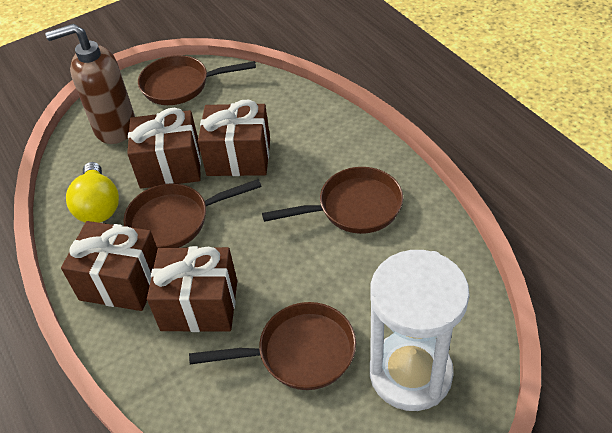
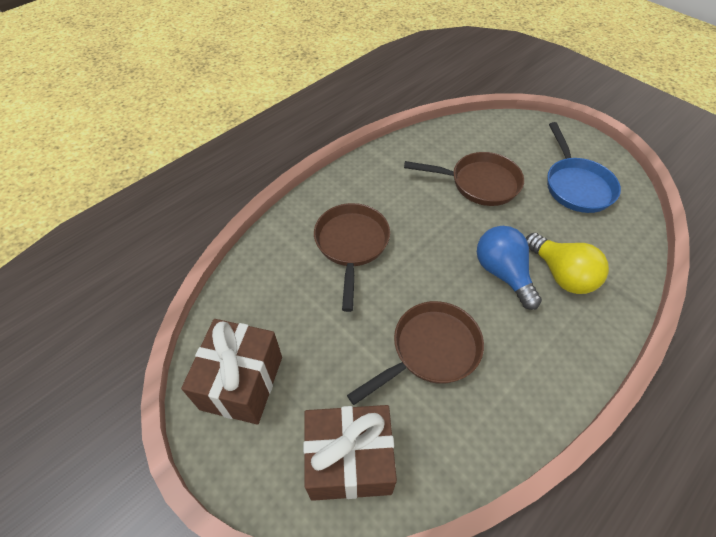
blue light bulb: 0 -> 1
blue pan: 0 -> 1
brown gift: 4 -> 2
brown pan: 4 -> 3
brown soap dispenser: 1 -> 0
white hourglass: 1 -> 0

